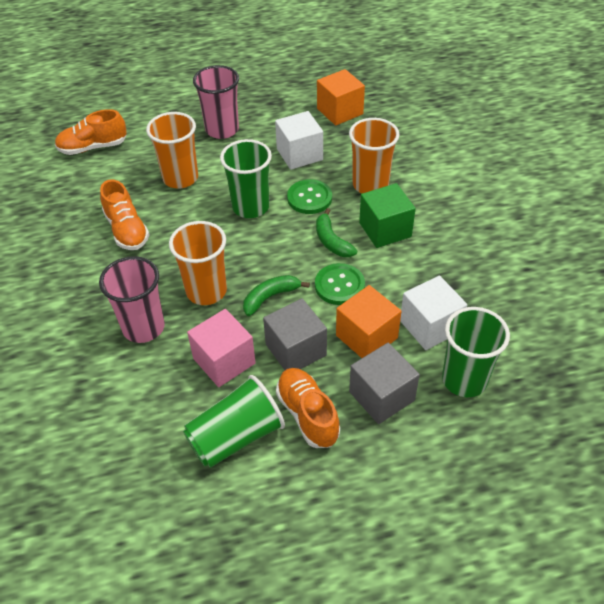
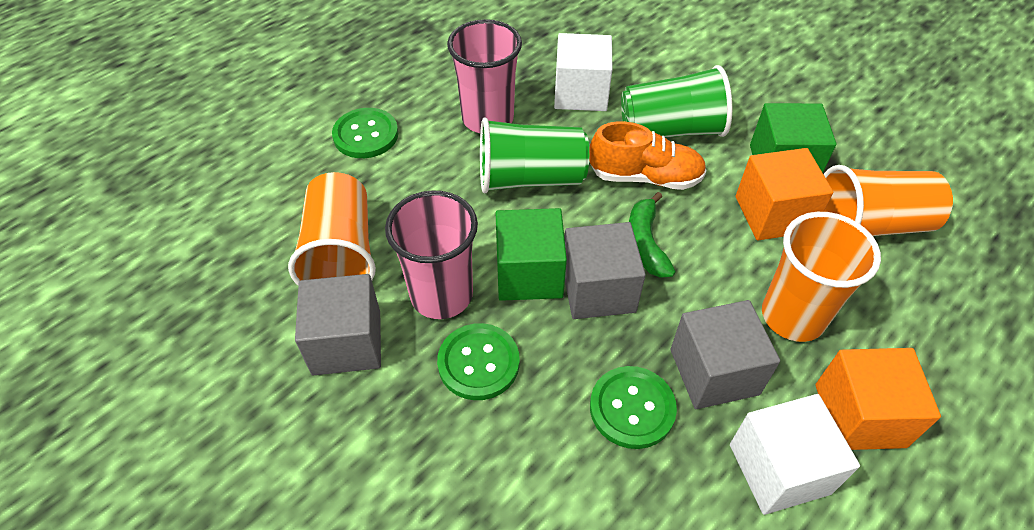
green banana: 2 -> 1
green button: 2 -> 3
green cube: 1 -> 2
green cup: 3 -> 2
grey cube: 2 -> 3
orange shoe: 3 -> 1
pink cube: 1 -> 0

